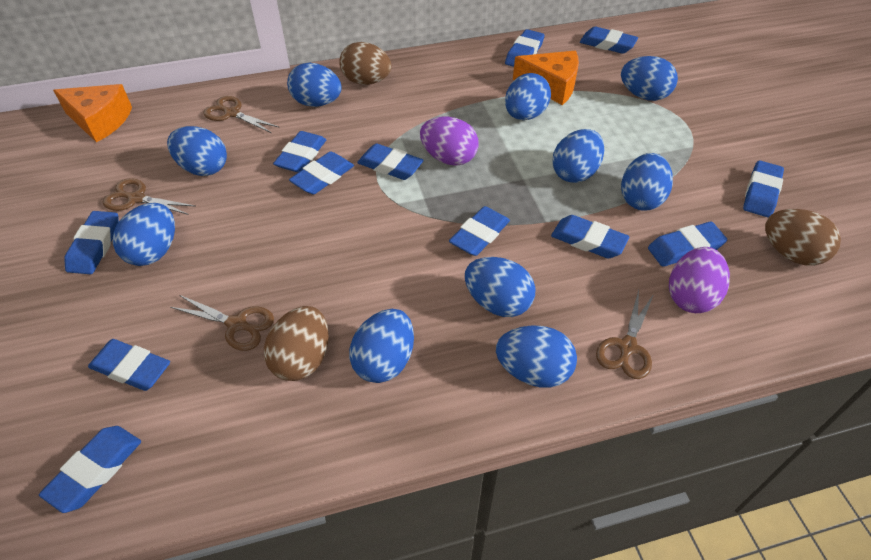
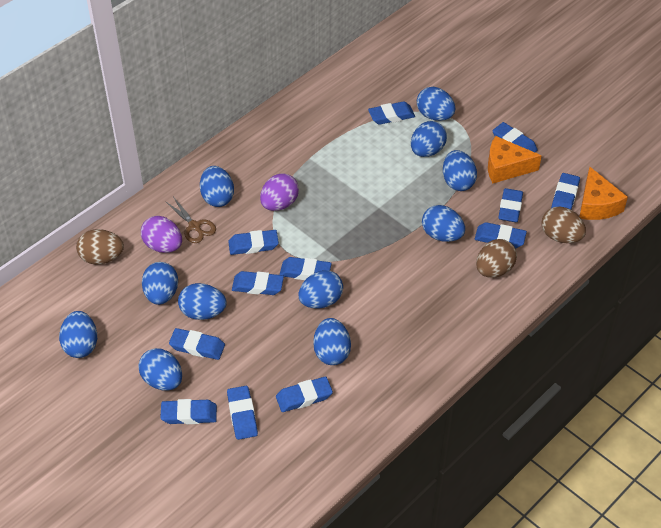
blue egg: 10 -> 11
brown scissors: 4 -> 1

